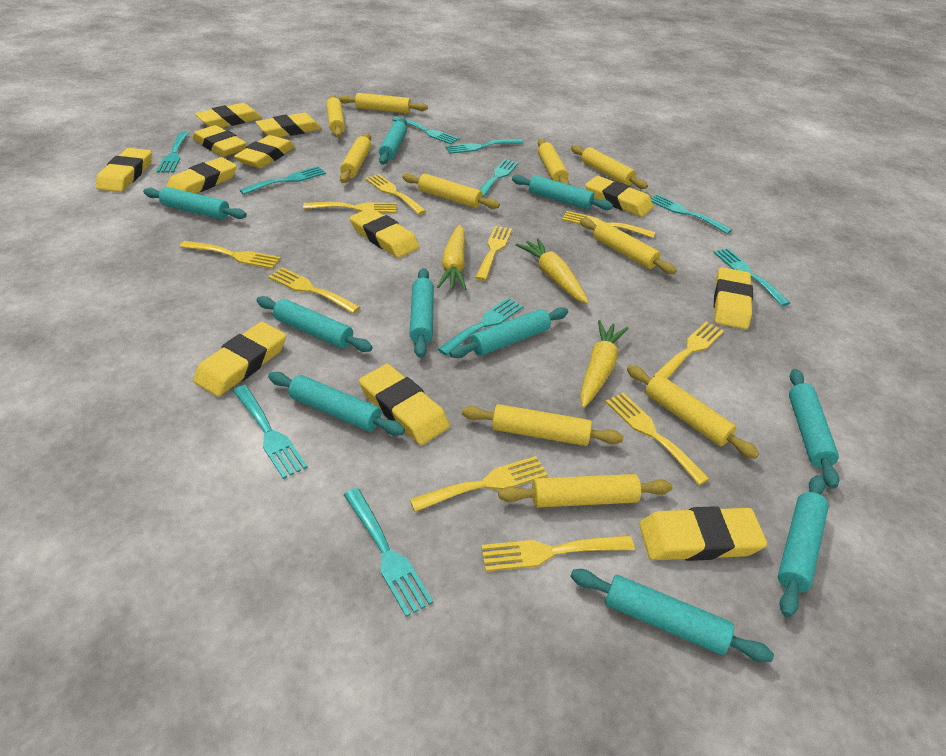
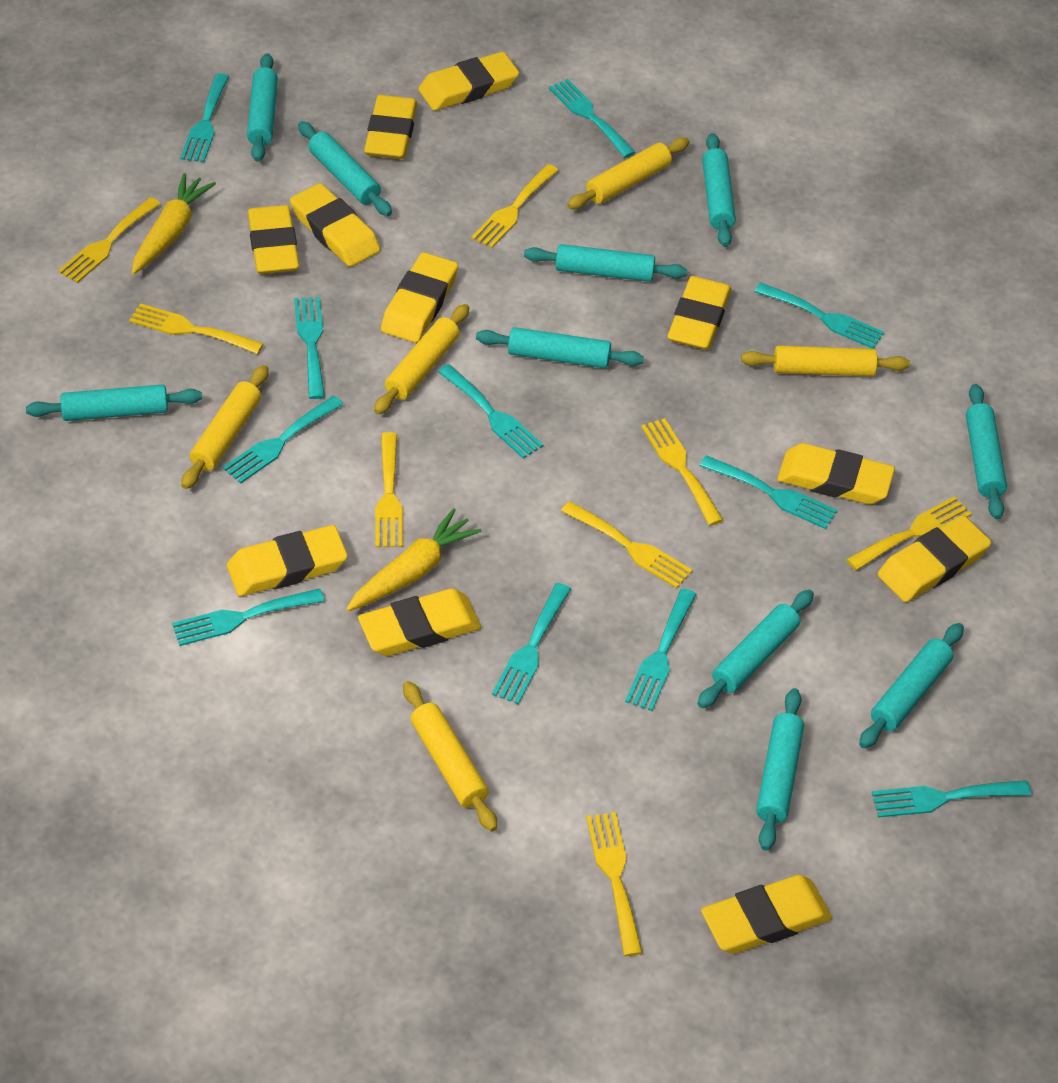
turquoise fork: 10 -> 11
yellow carrot: 3 -> 2
yellow eraser: 12 -> 11
yellow fork: 10 -> 8
yellow rolling pin: 10 -> 5

